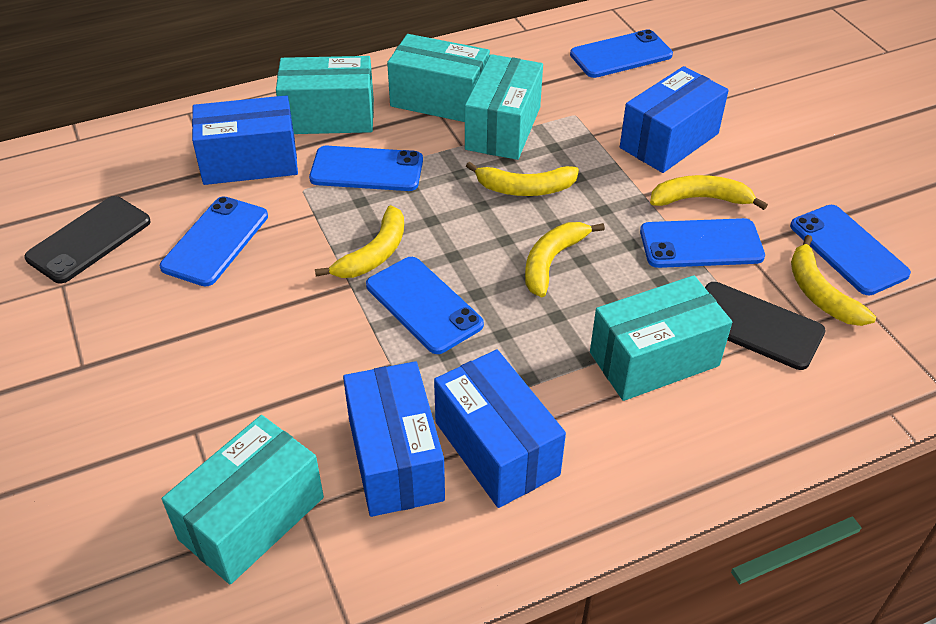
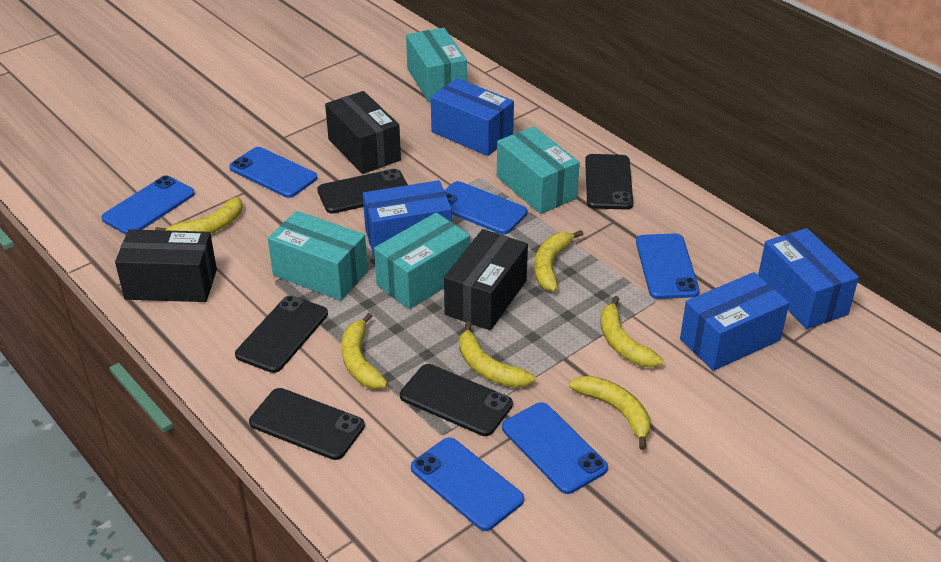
black box: 0 -> 3
black phone: 2 -> 5
turquoise box: 5 -> 4
yellow banana: 5 -> 6

